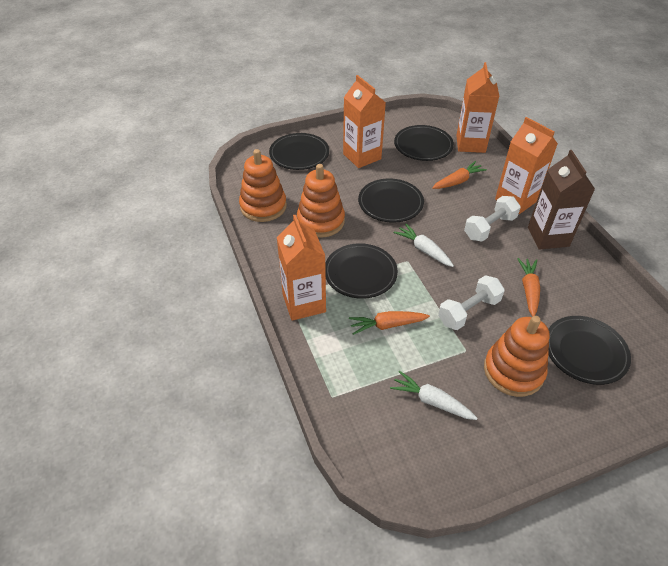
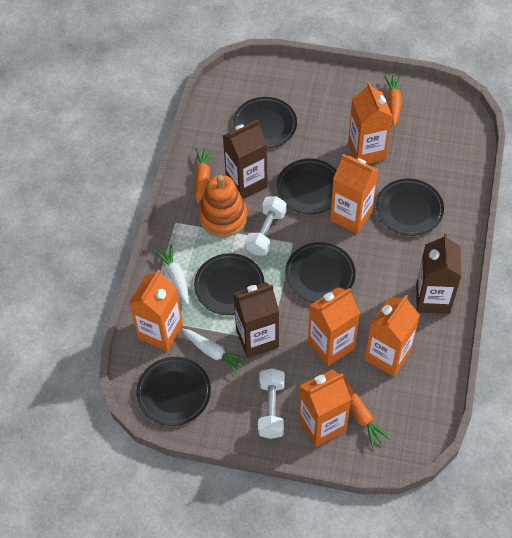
black plate: 5 -> 6
brown carton: 1 -> 3
orange carton: 4 -> 6
orange stacking toy: 3 -> 1

